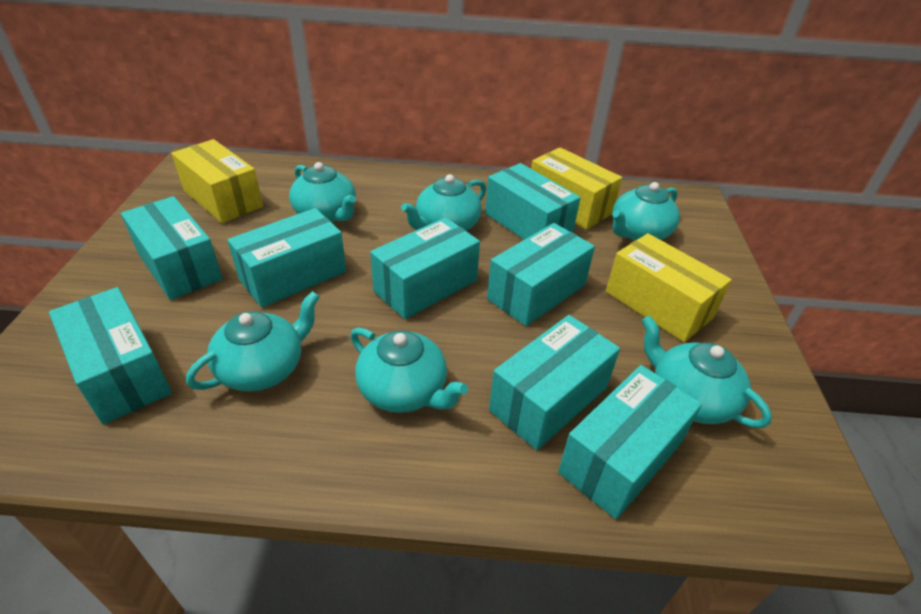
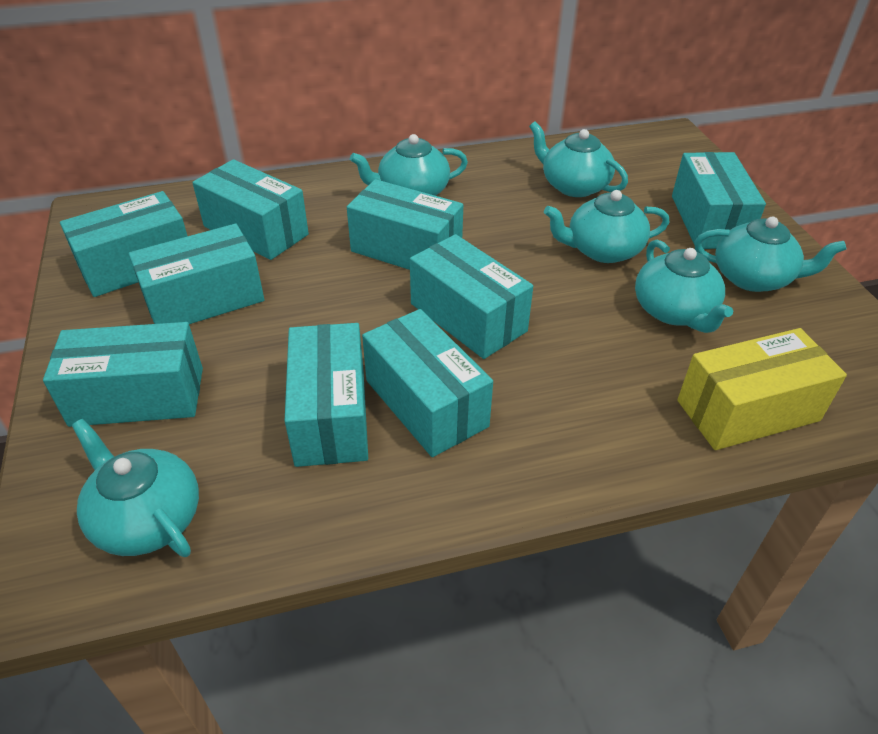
turquoise box: 8 -> 9
yellow box: 3 -> 1

